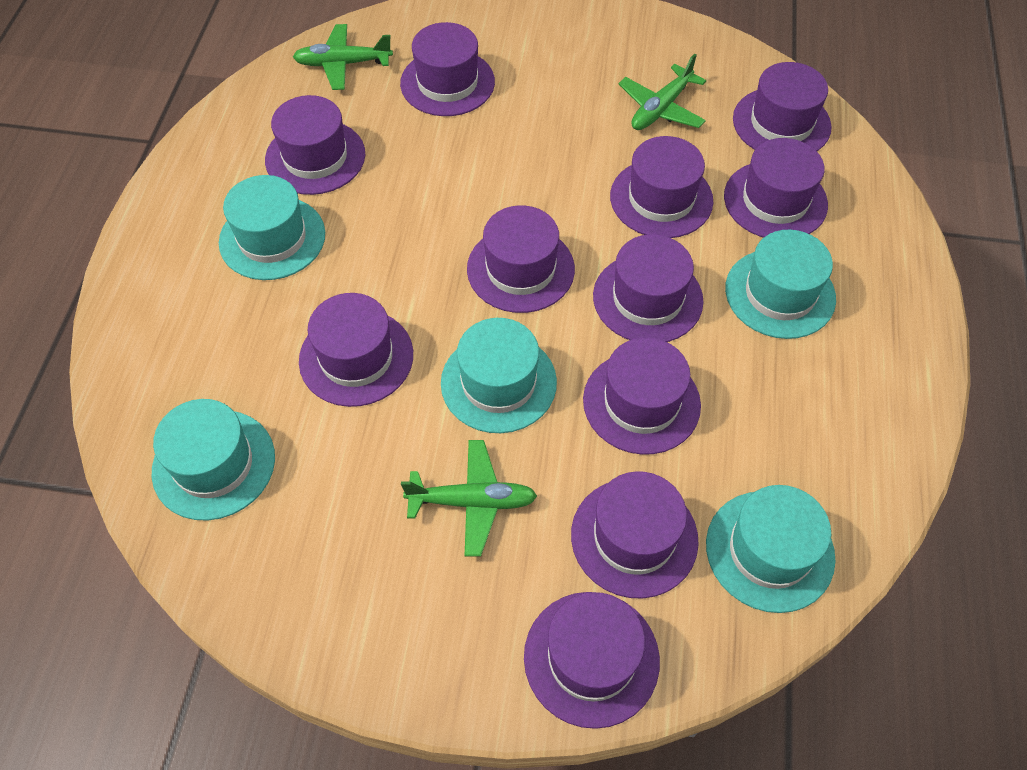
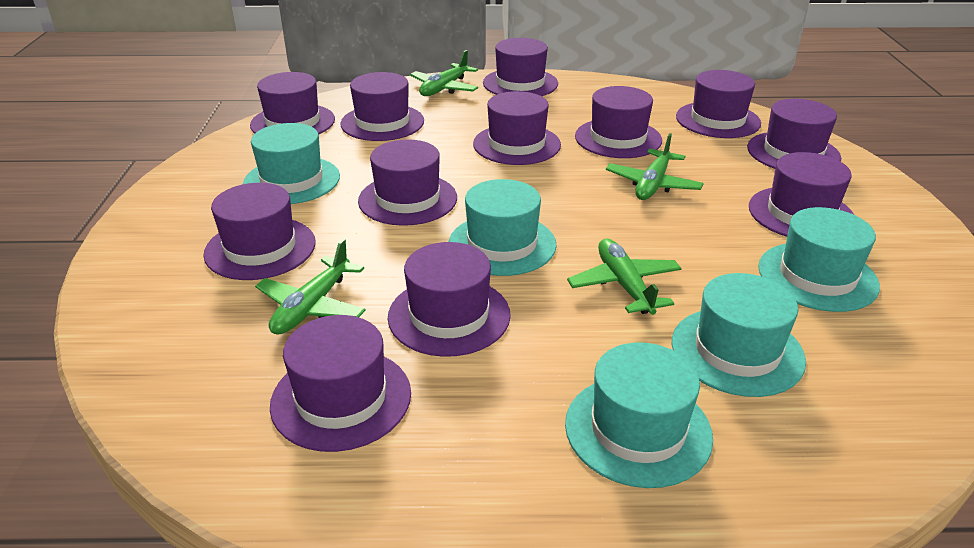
green plane: 3 -> 4
purple hat: 11 -> 12

